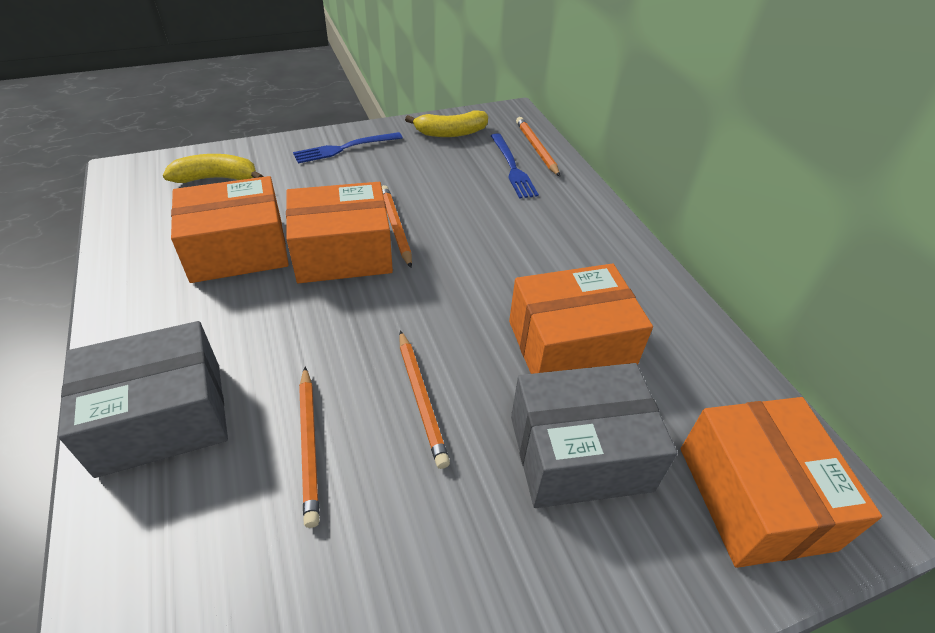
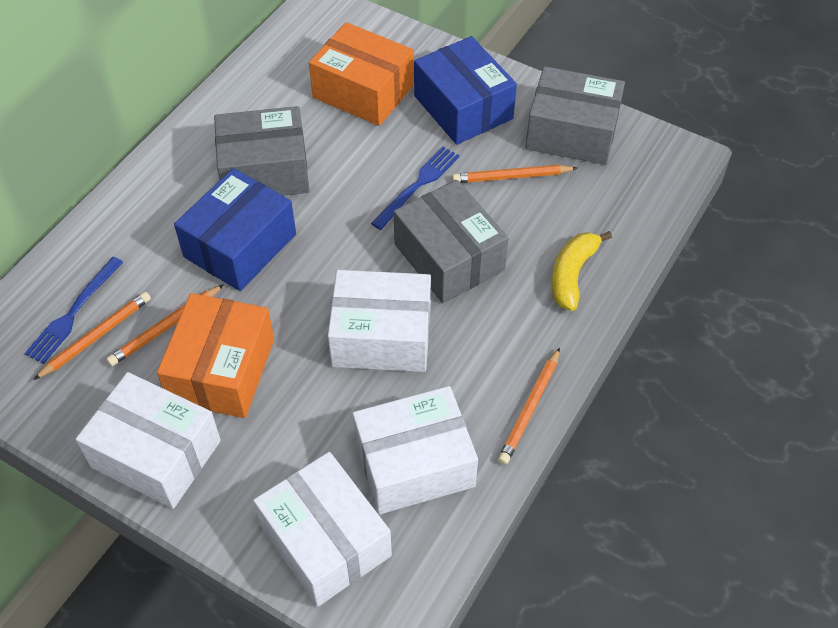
blue box: 0 -> 2
grey box: 2 -> 3
orange box: 4 -> 2
white box: 0 -> 4
yellow banana: 2 -> 1

